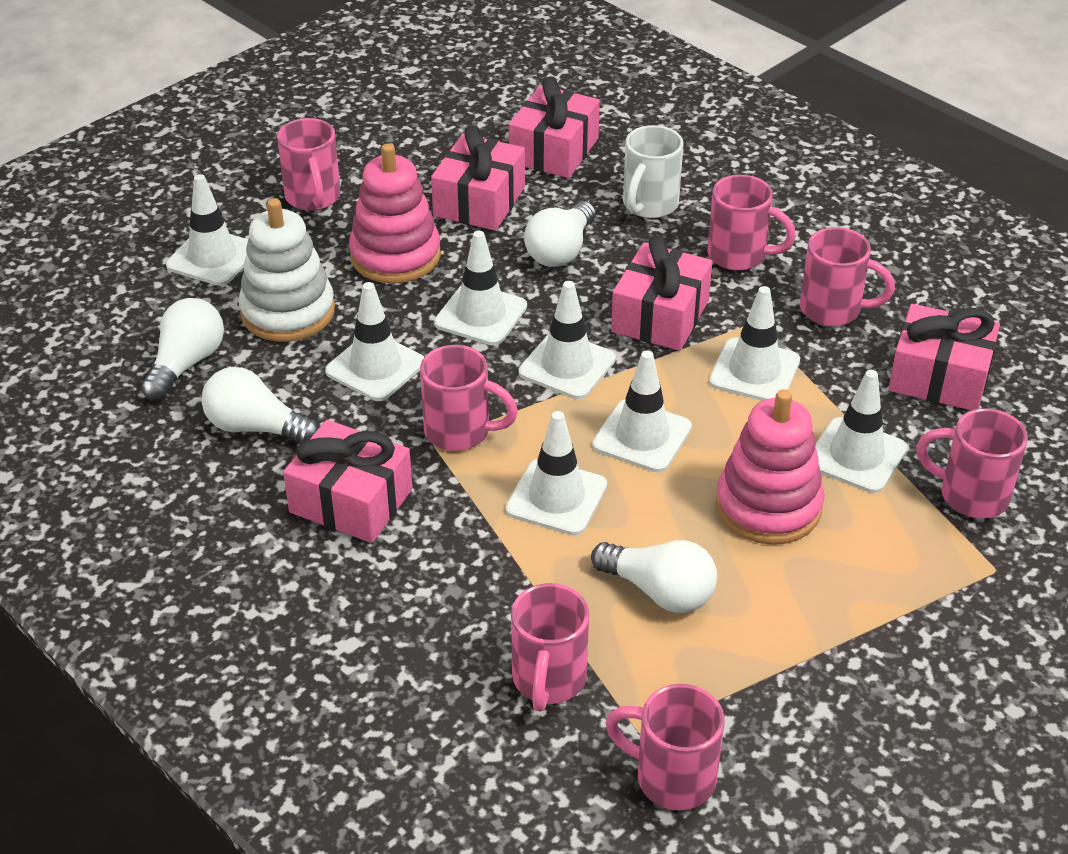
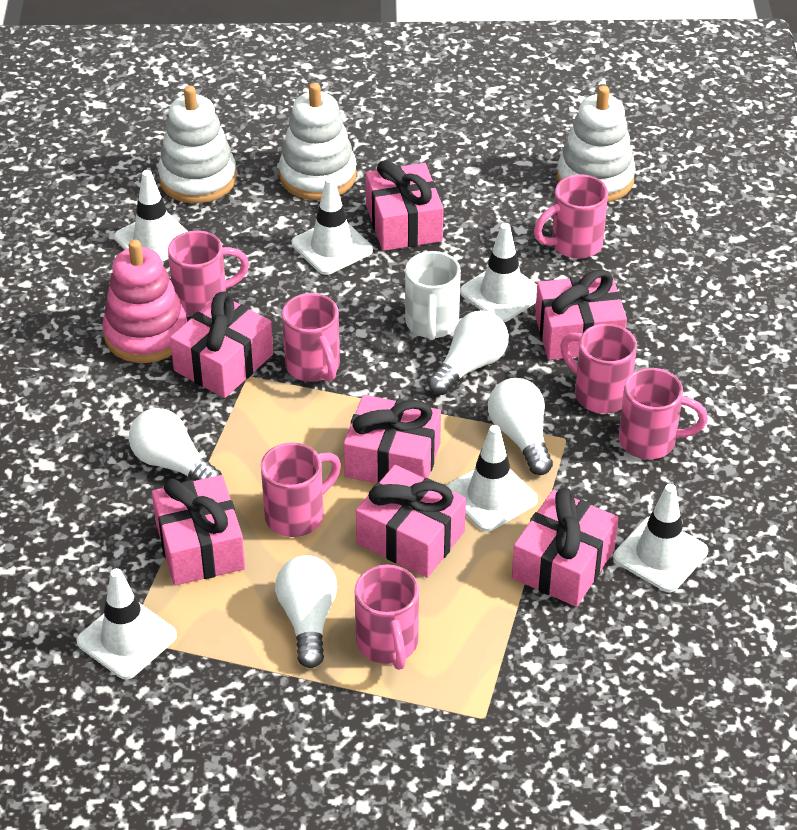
pink gift: 5 -> 7
pink stacking toy: 2 -> 1
white stacking toy: 1 -> 3
white traffic cone: 8 -> 6

